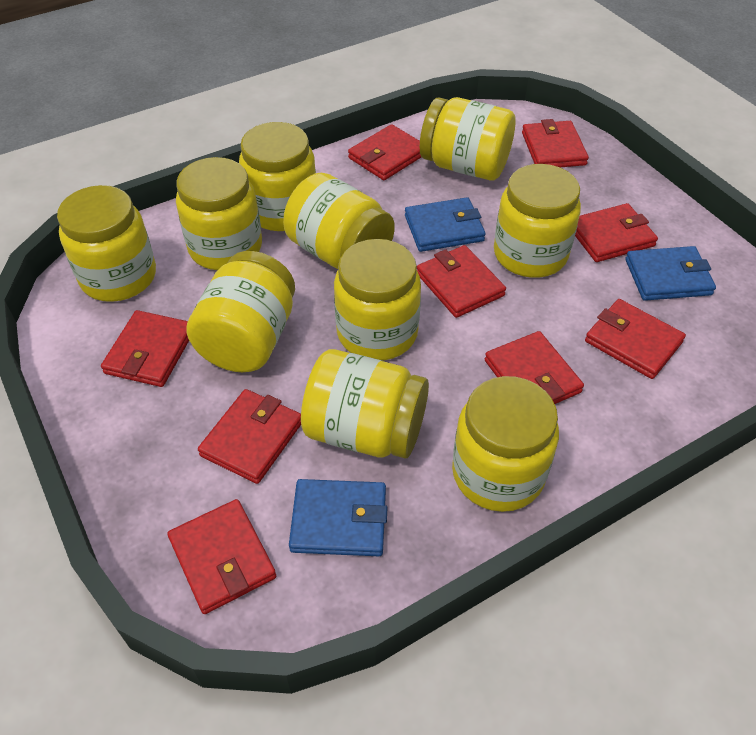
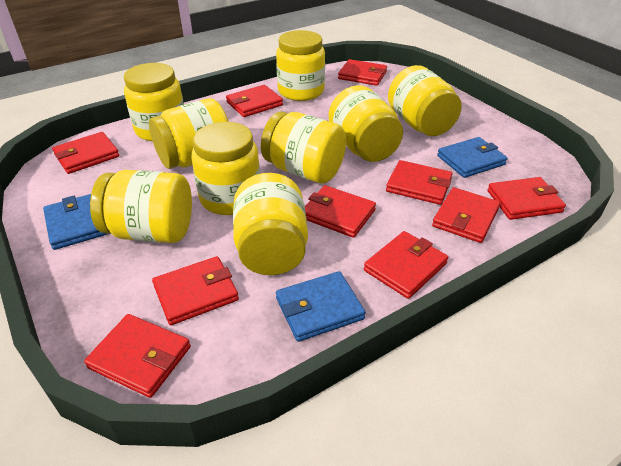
red wallet: 9 -> 10
yellow jar: 10 -> 9

